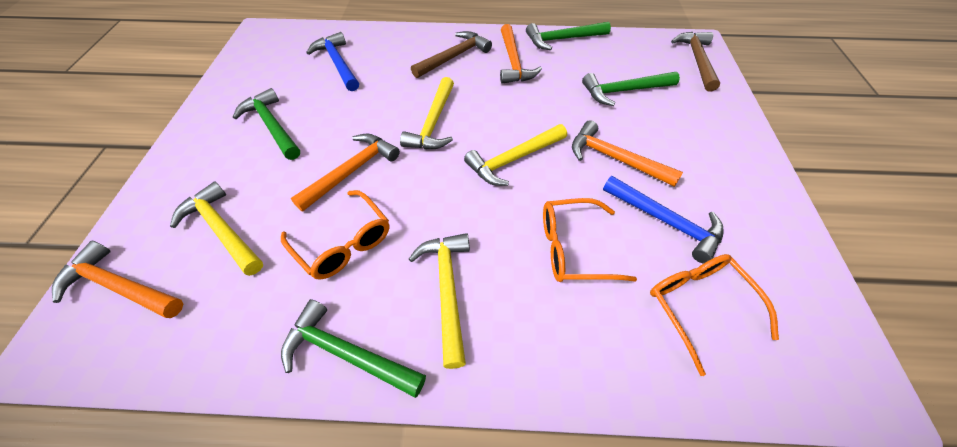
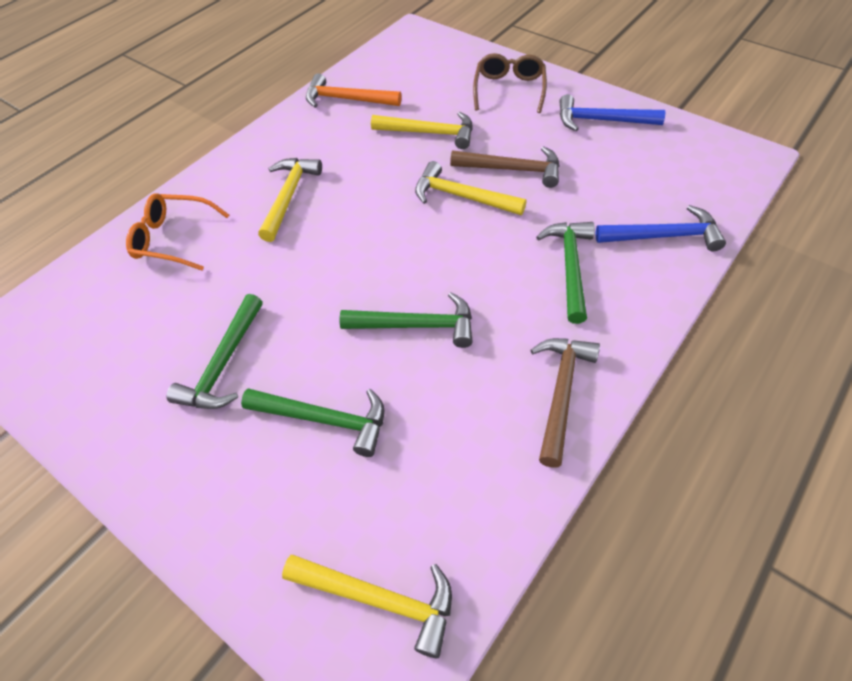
brown glasses: 0 -> 1
orange glasses: 3 -> 1
orange hammer: 4 -> 1

